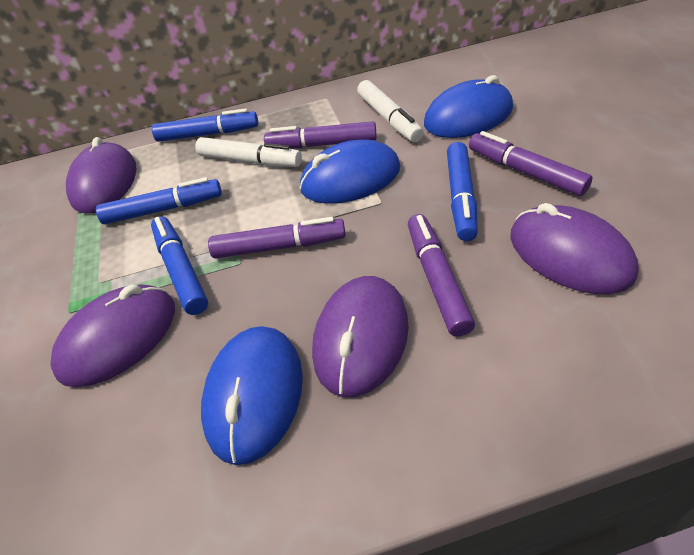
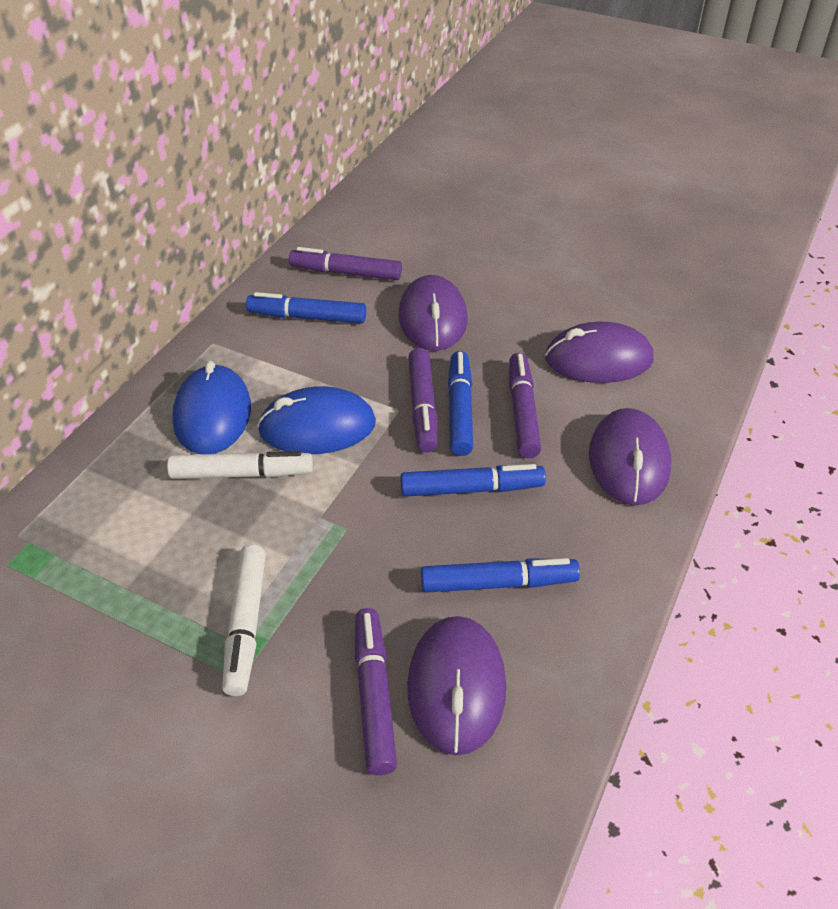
blue mouse: 3 -> 2

